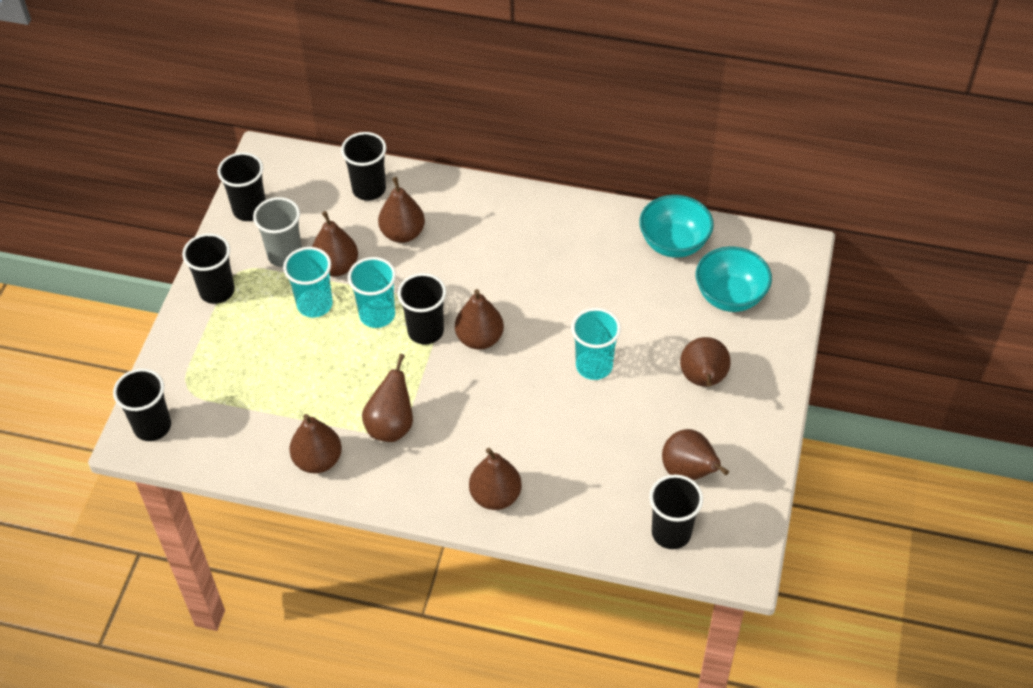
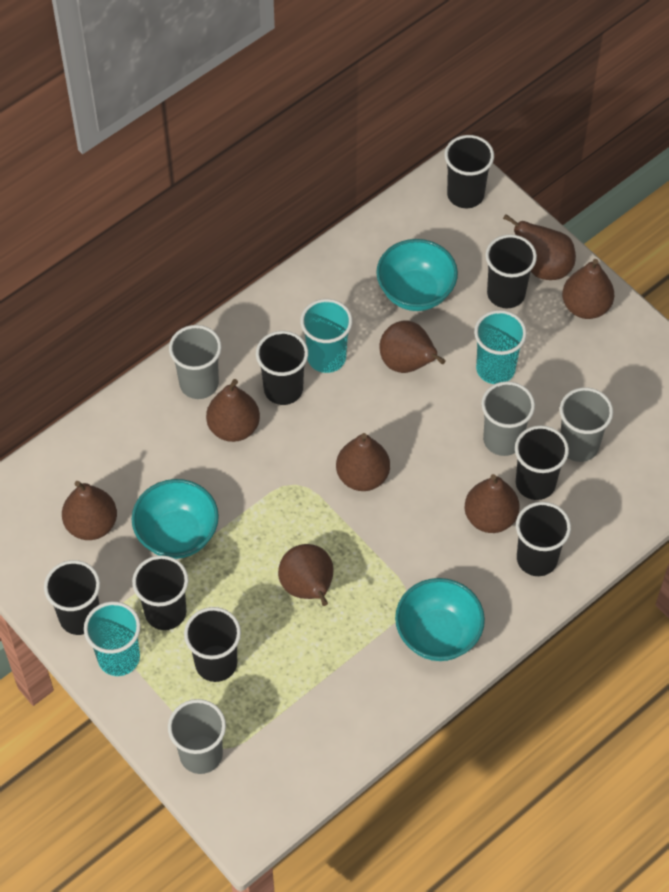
black cup: 6 -> 8
grey cup: 1 -> 4
turquoise bowl: 2 -> 3

